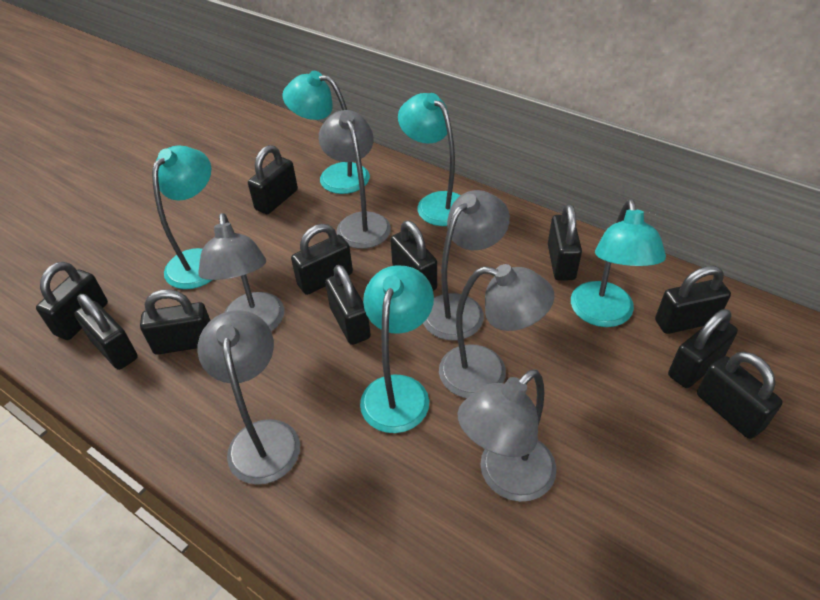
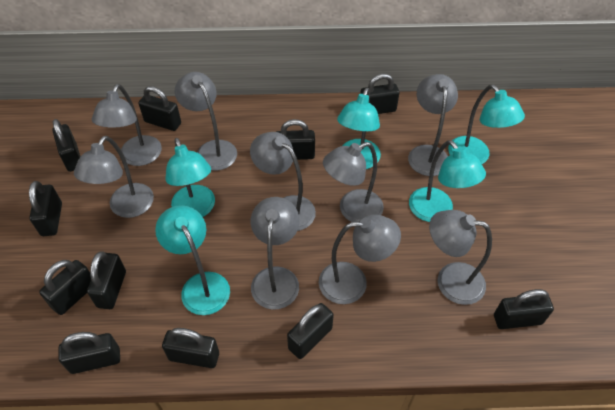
grey lamp: 6 -> 9

